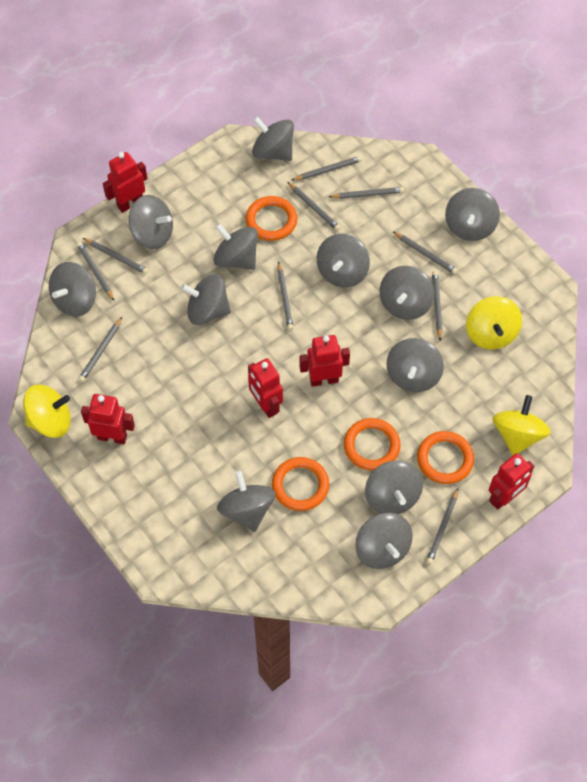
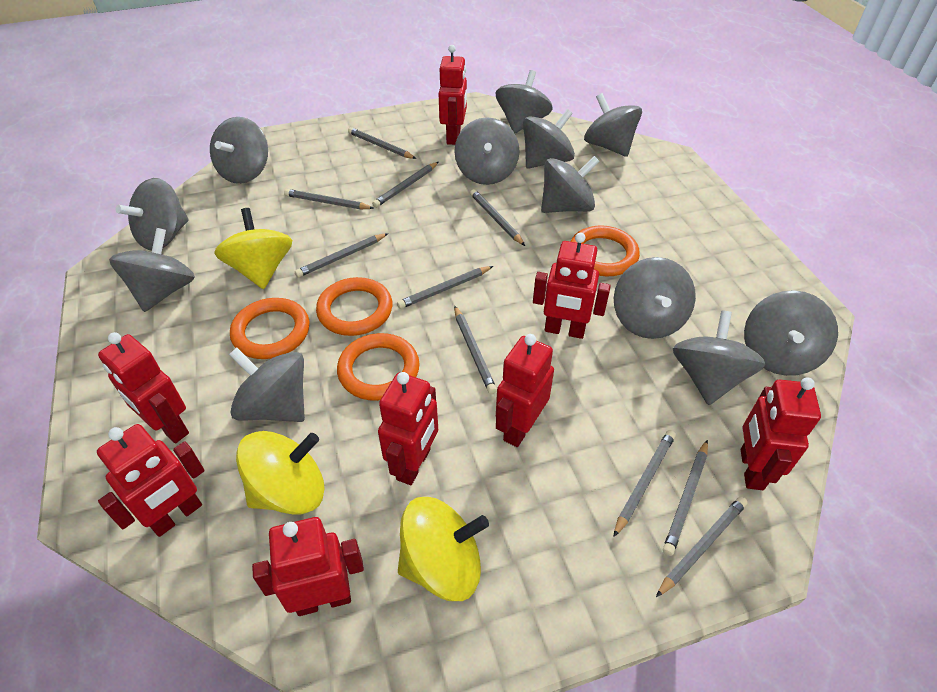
red robot: 5 -> 8

